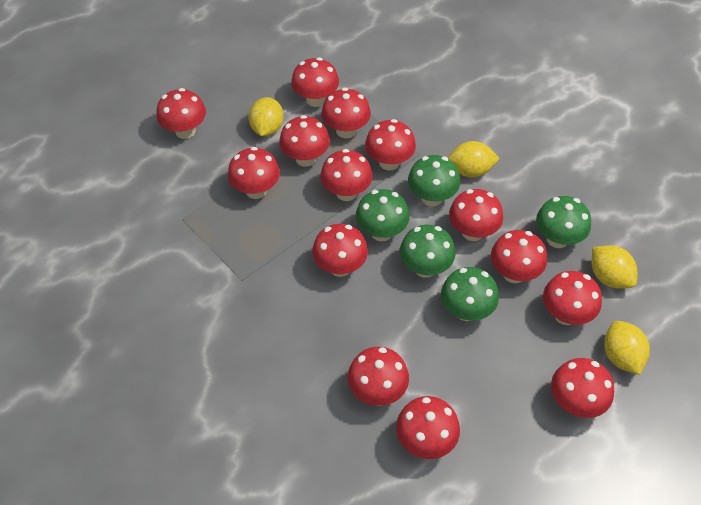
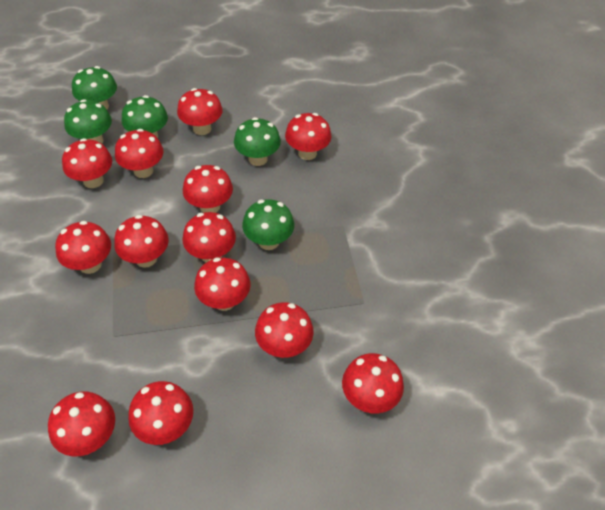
red mushroom: 14 -> 13
yellow lemon: 4 -> 0

